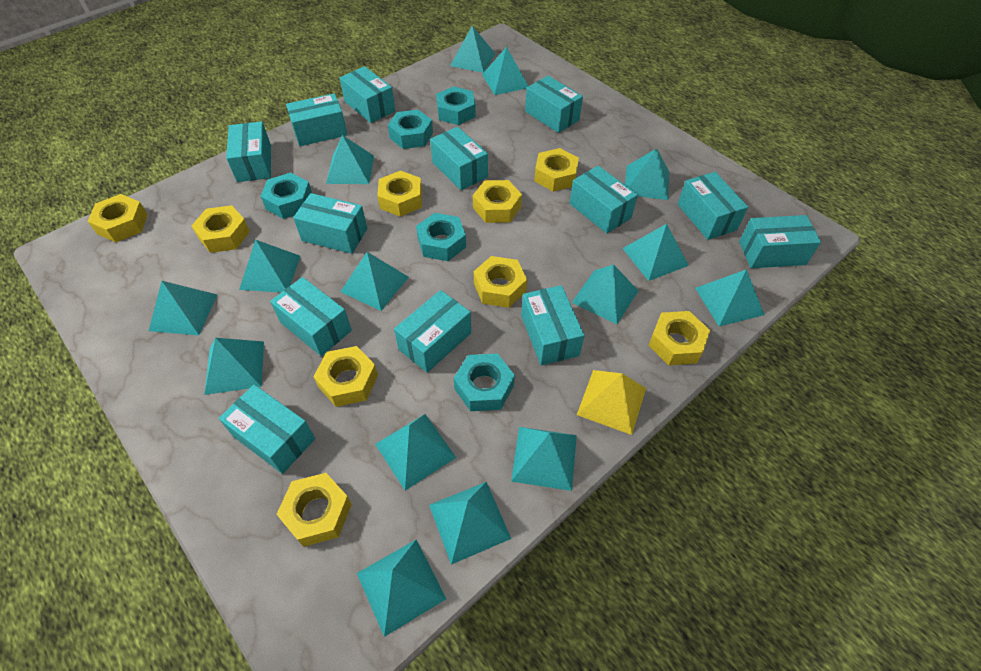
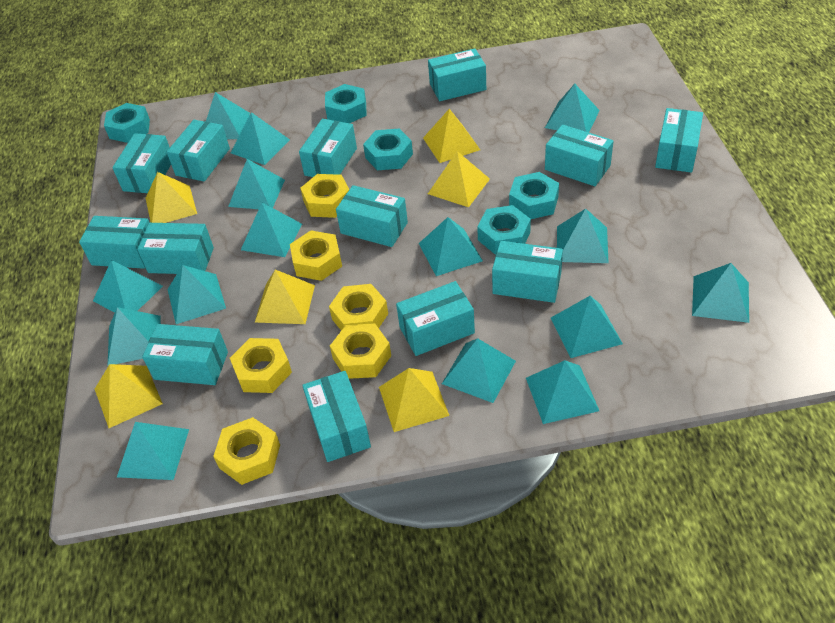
yellow nut: 9 -> 6
yellow pyramid: 1 -> 6

